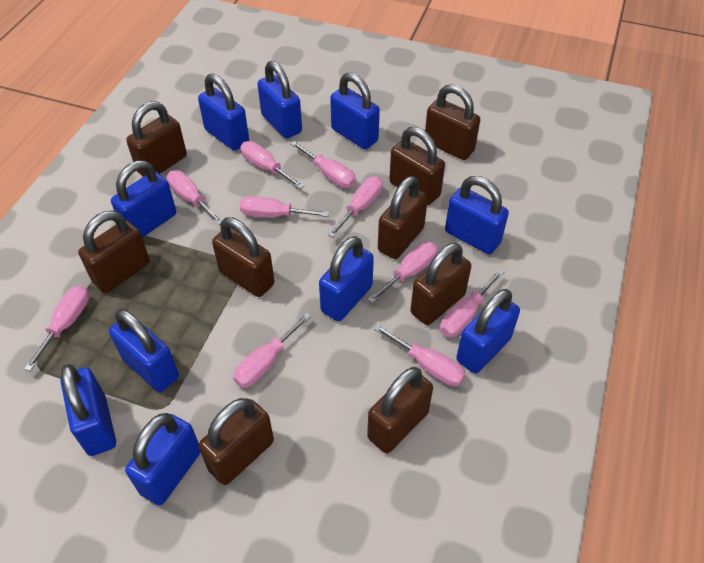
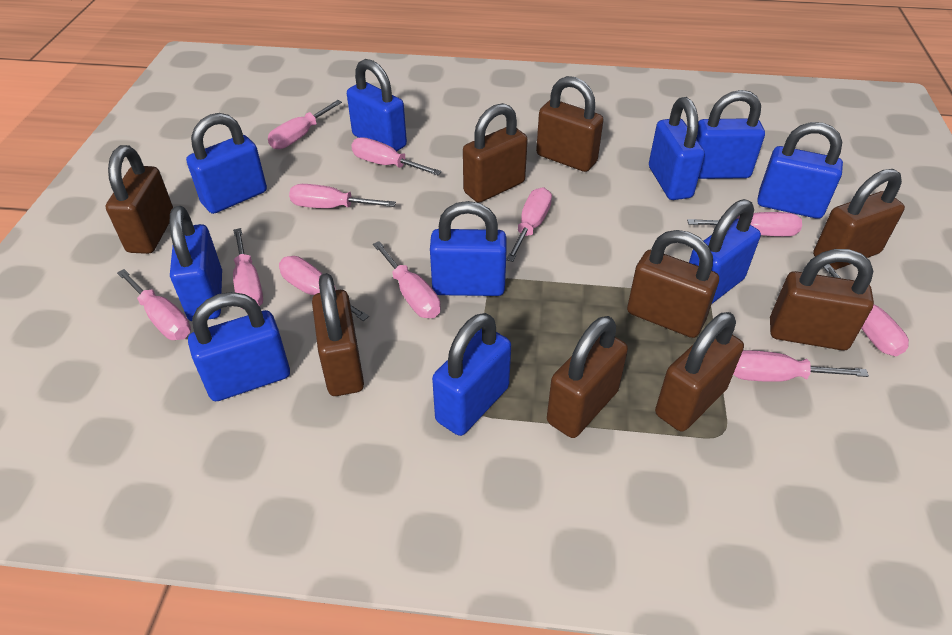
pink screwdriver: 10 -> 11

